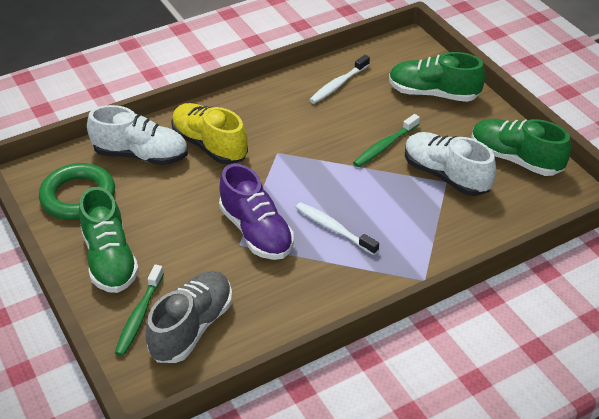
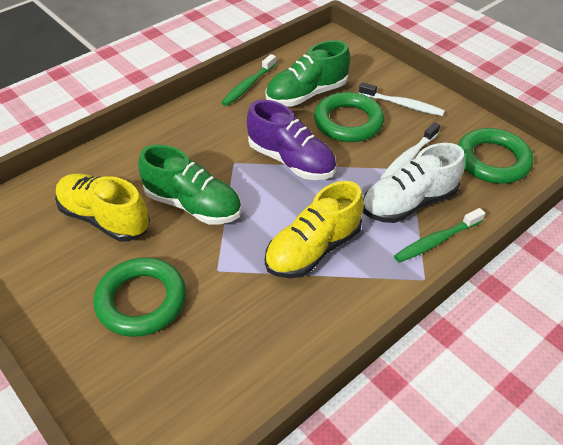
green ring: 1 -> 3
green shoe: 3 -> 2
grey shoe: 1 -> 0
white shoe: 2 -> 1
yellow shoe: 1 -> 2

